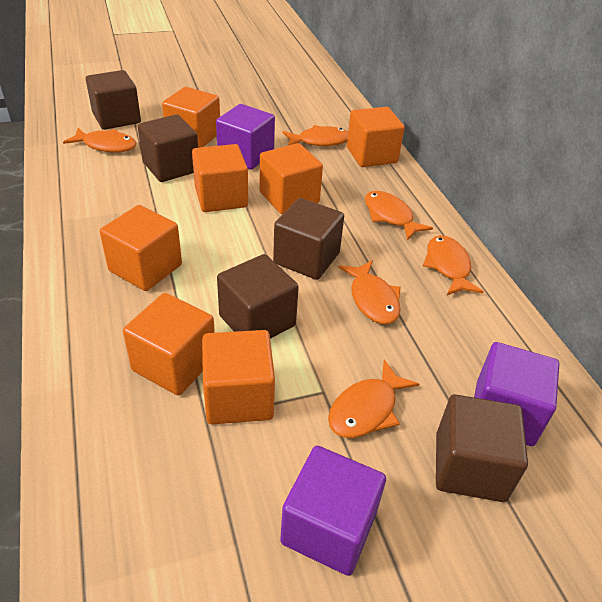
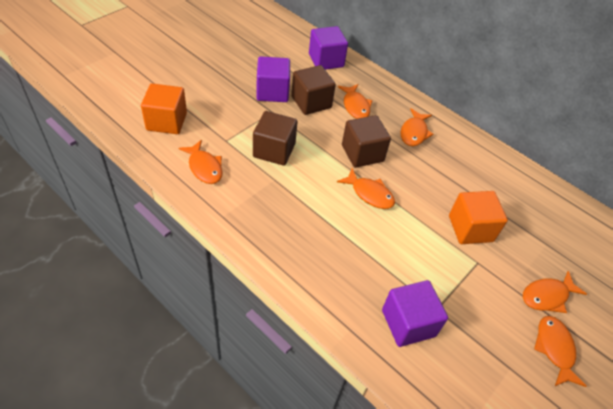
brown cube: 5 -> 3
orange cube: 7 -> 2

